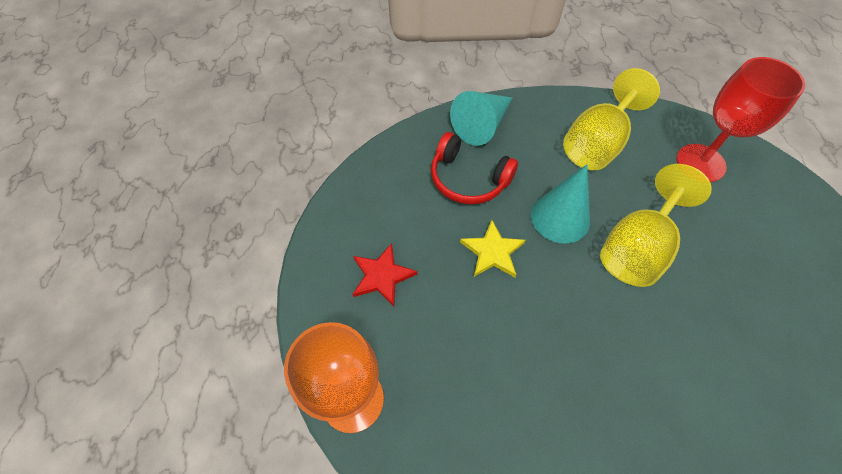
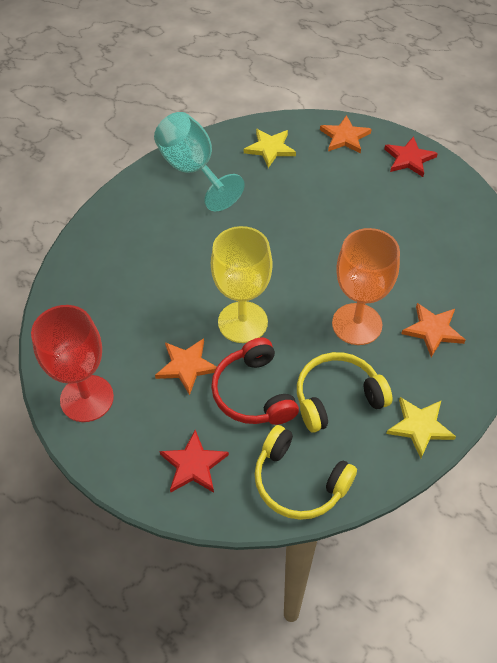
orange star: 0 -> 3
red star: 1 -> 2
turquoise cone: 2 -> 0
turquoise goblet: 0 -> 1
yellow goblet: 2 -> 1
yellow headphones: 0 -> 2
yellow star: 1 -> 2

